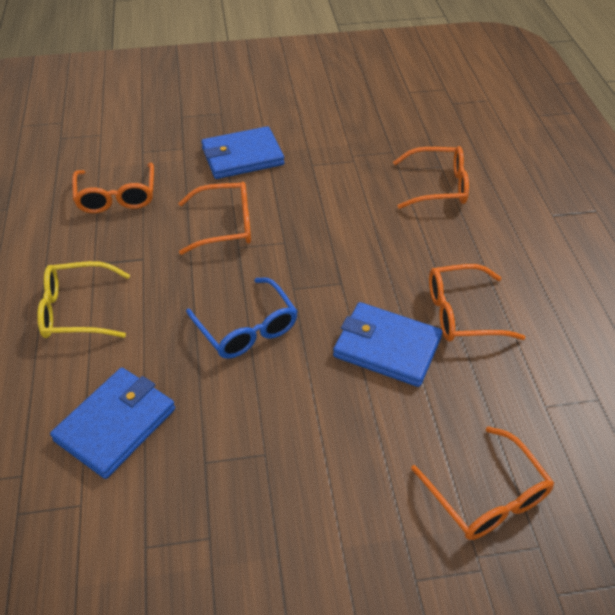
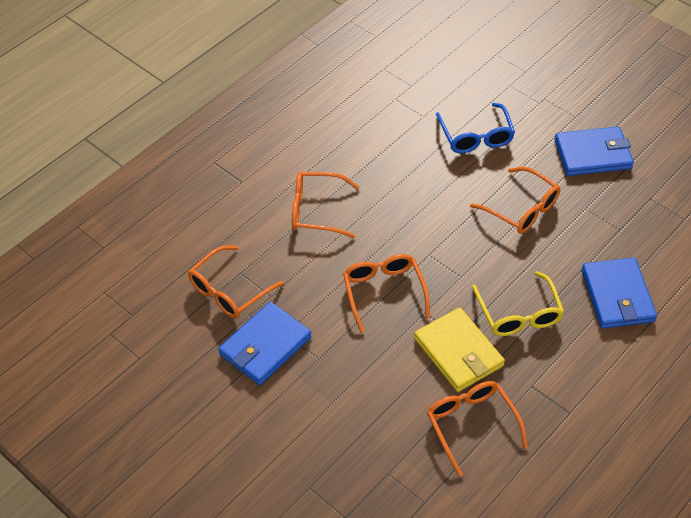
yellow wallet: 0 -> 1

